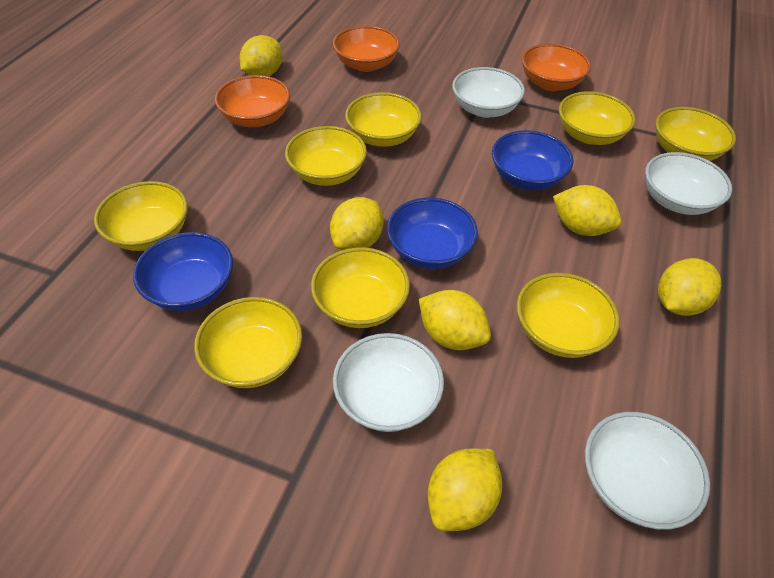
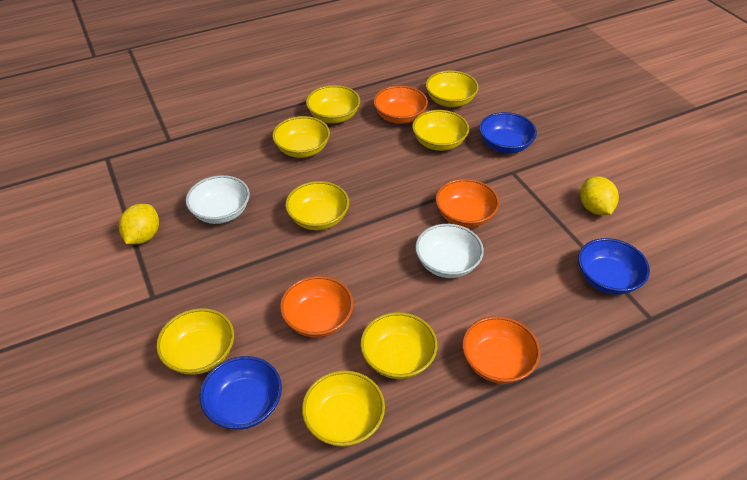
orange bowl: 3 -> 4
white bowl: 4 -> 2
yellow lemon: 6 -> 2

